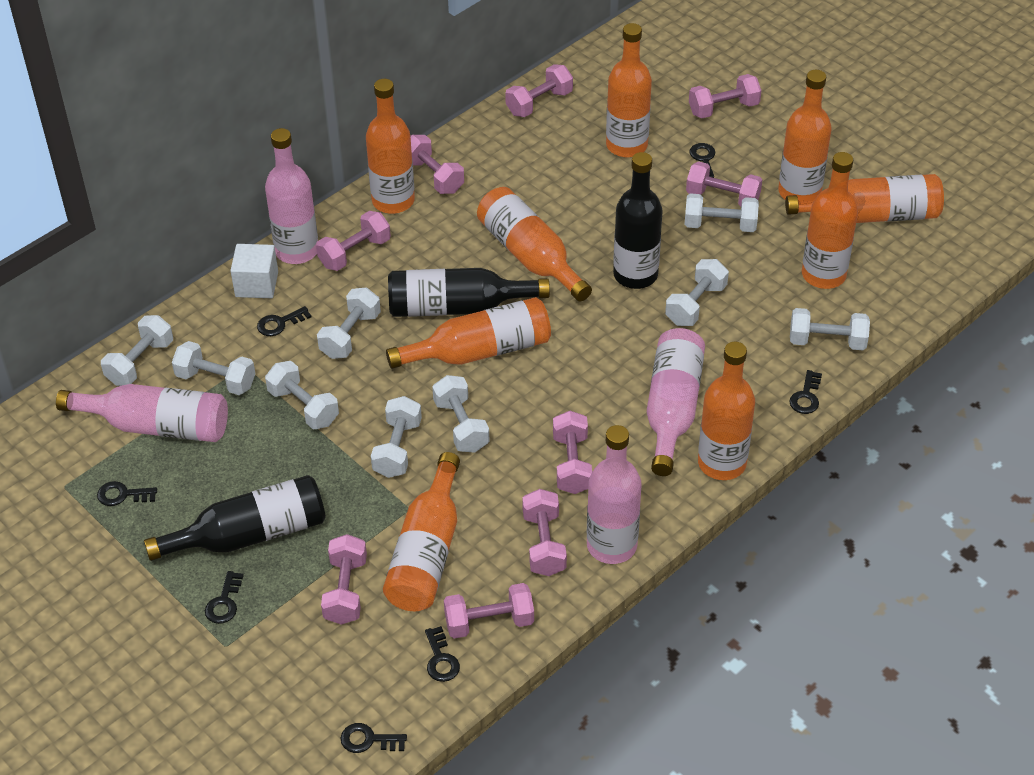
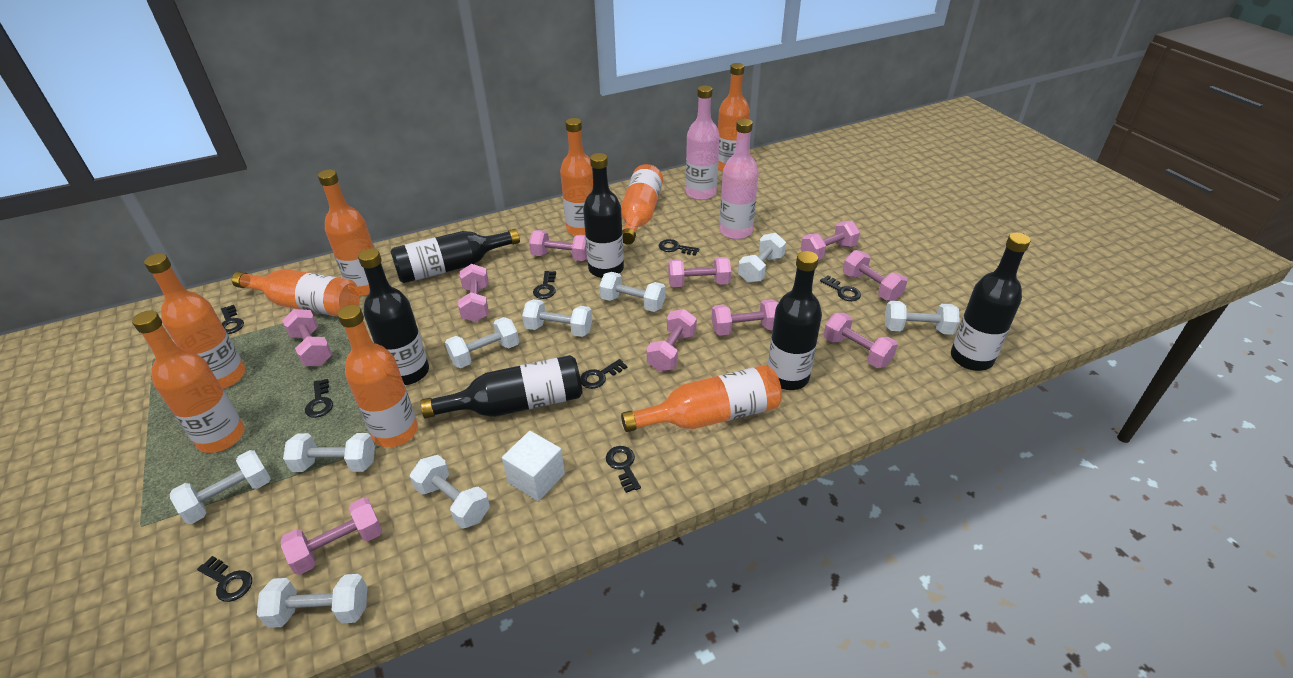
black bottle: 3 -> 6
black key: 7 -> 8
pink bottle: 4 -> 2
pink dumbbell: 9 -> 10

